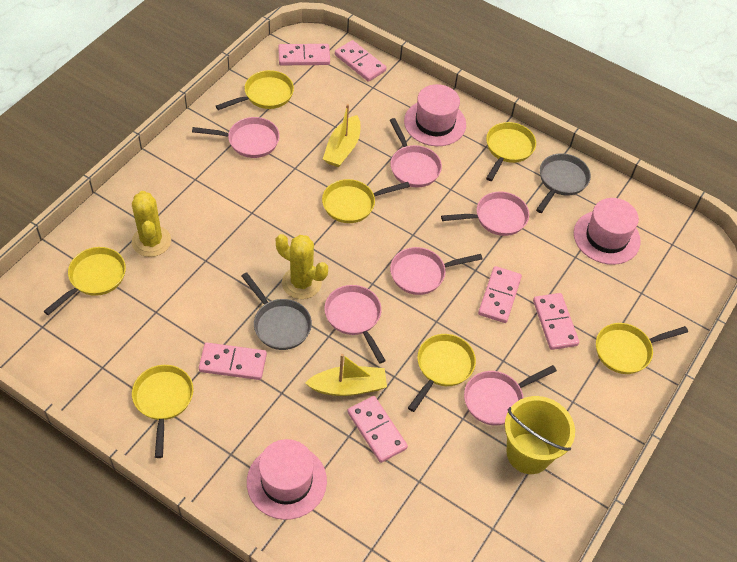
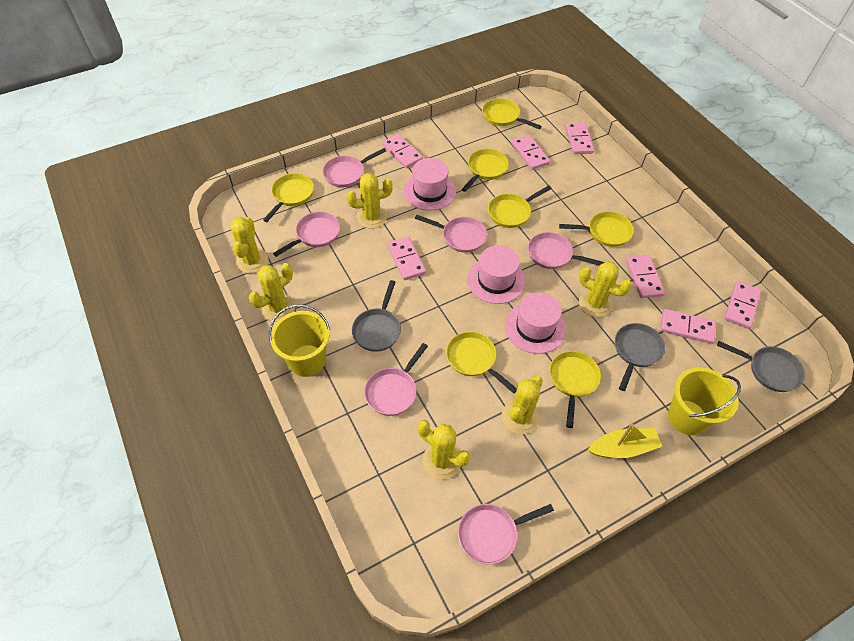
grey pan: 2 -> 3
pink domino: 6 -> 7
yellow boat: 2 -> 1
yellow bucket: 1 -> 2
yellow cactus: 2 -> 6

